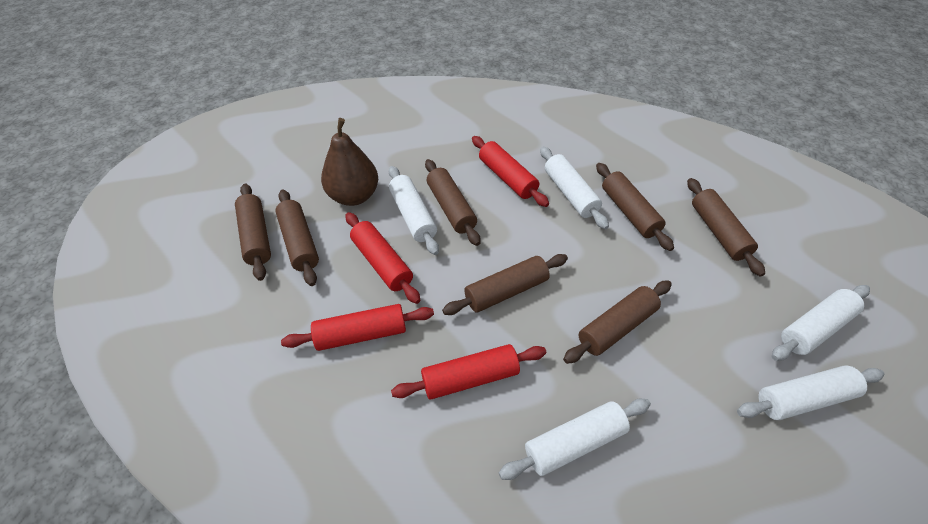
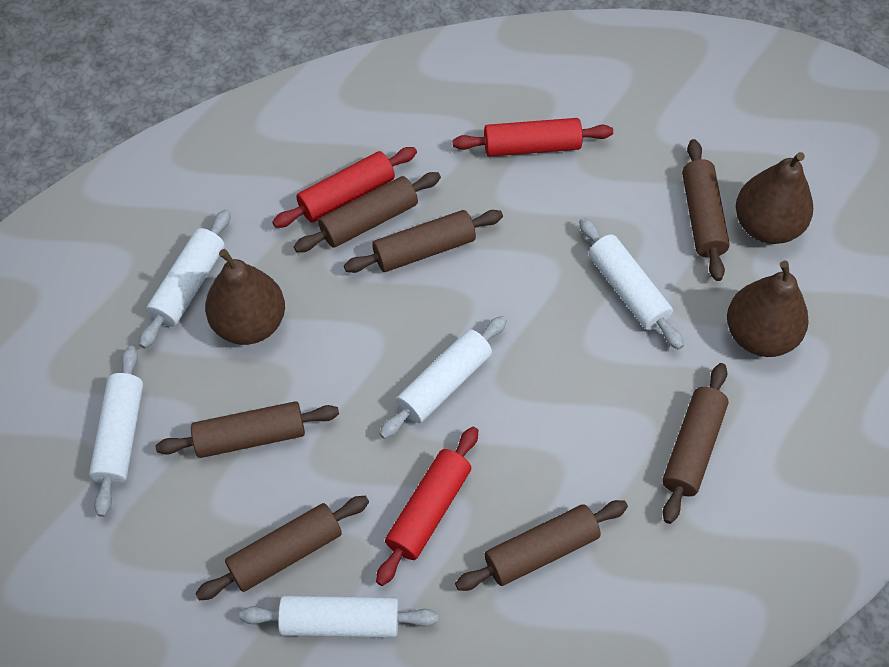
brown pear: 1 -> 3
red rolling pin: 4 -> 3

